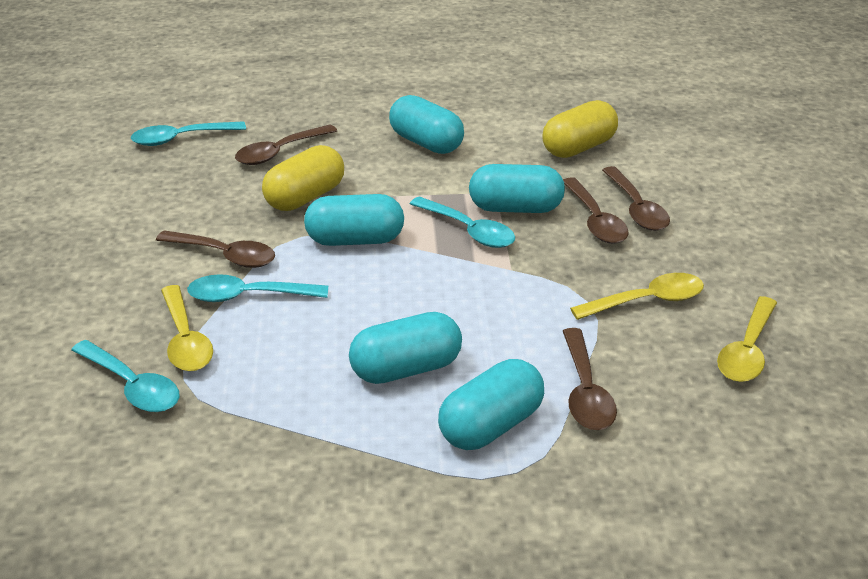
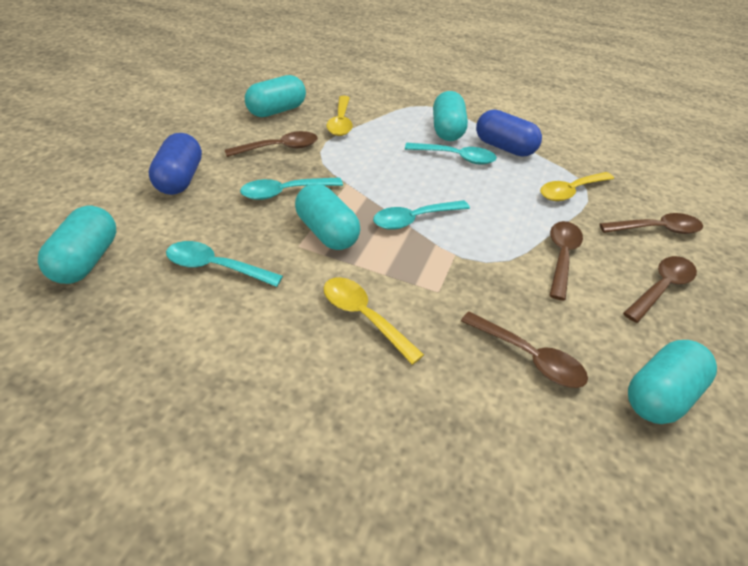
blue capsule: 0 -> 2
yellow capsule: 2 -> 0

